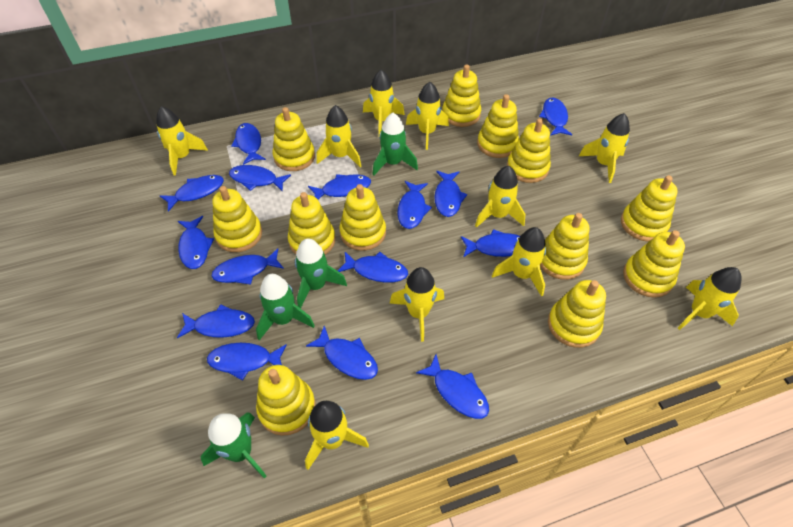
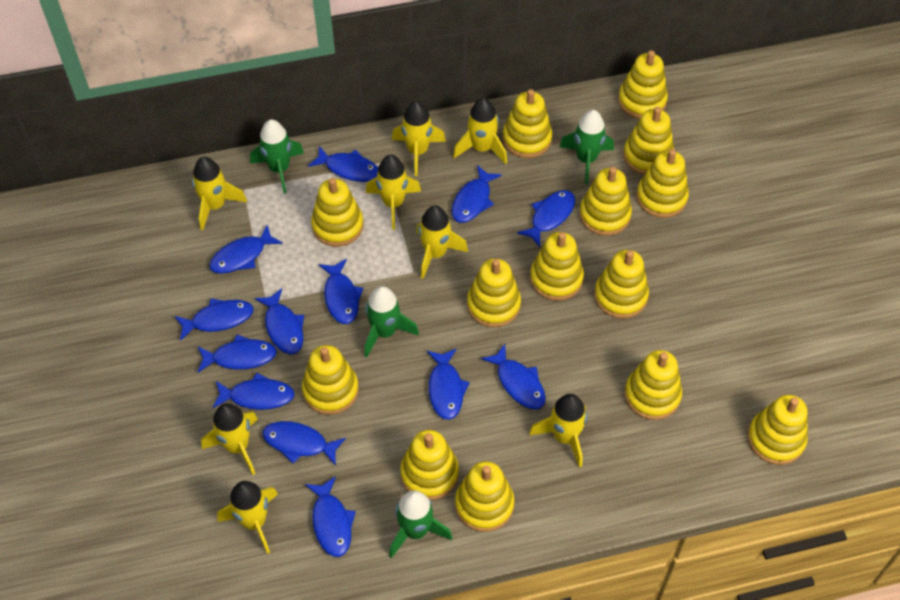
blue fish: 15 -> 13
yellow rocket: 10 -> 8
yellow stacking toy: 12 -> 14

